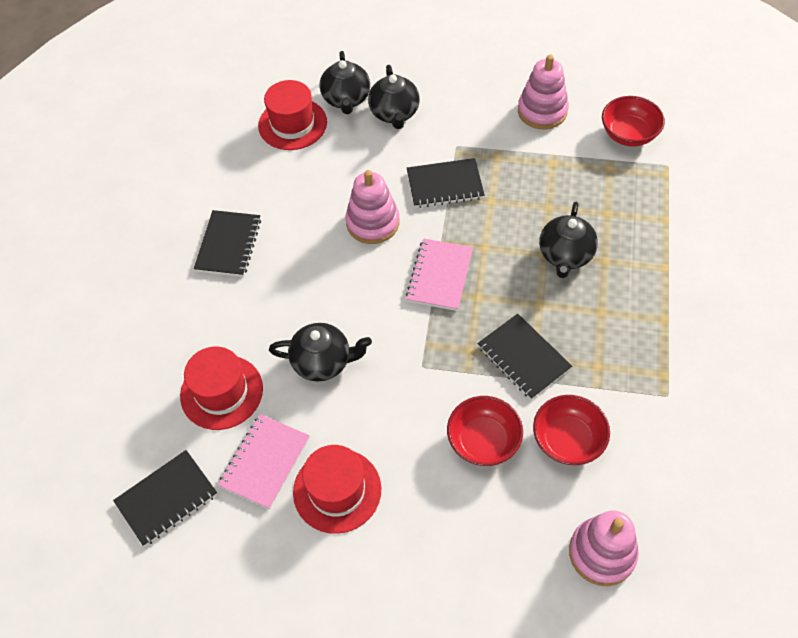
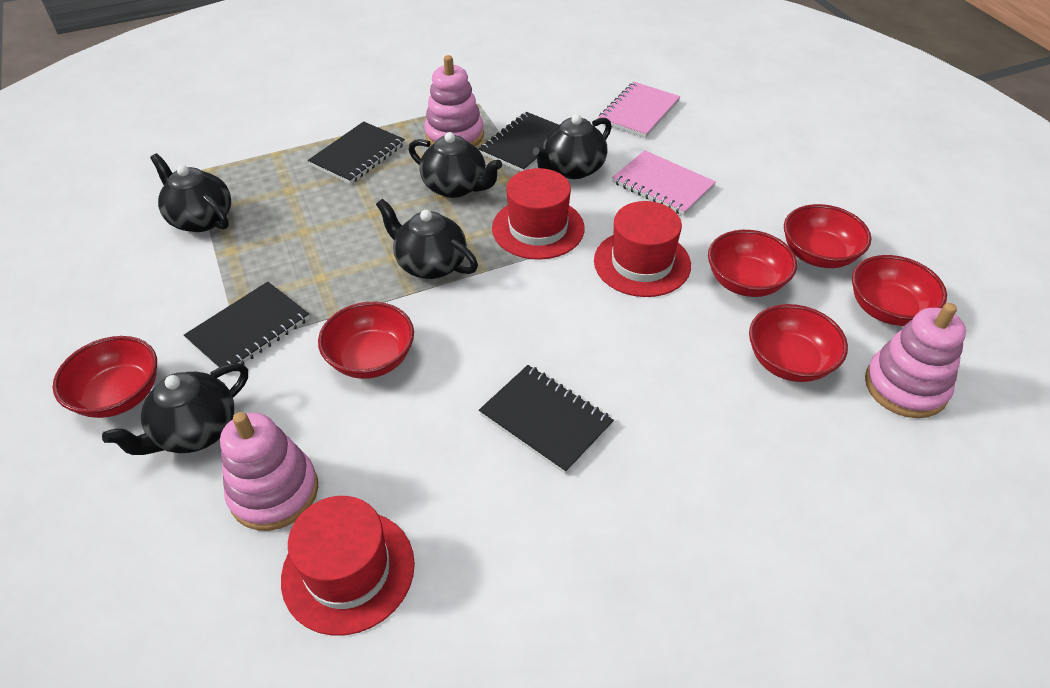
black teapot: 4 -> 5
red bowl: 3 -> 6

